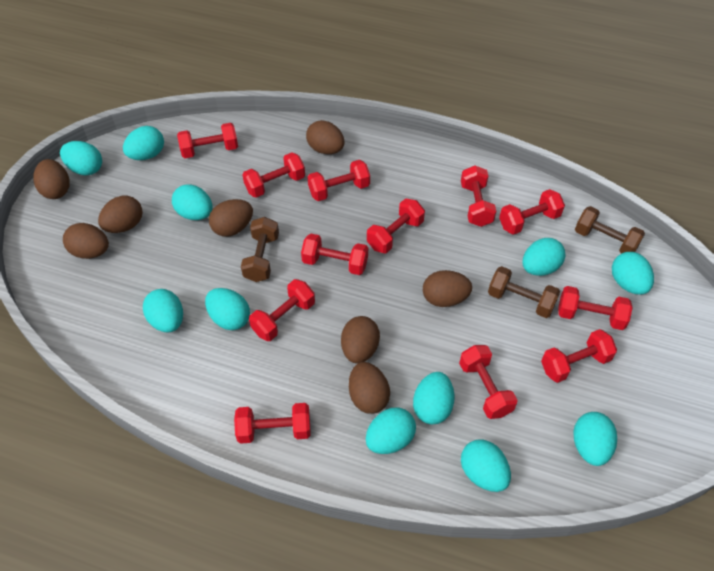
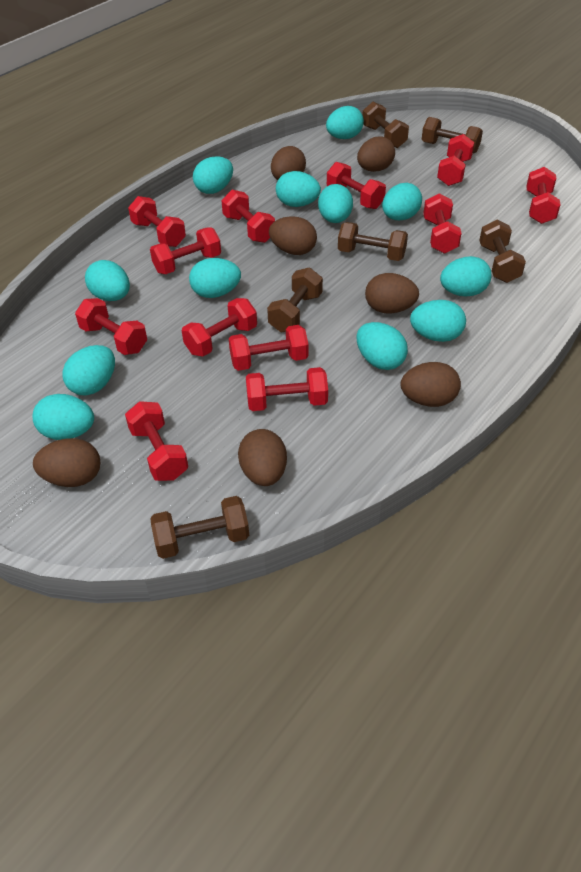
brown dumbbell: 3 -> 6
brown egg: 8 -> 7
turquoise egg: 11 -> 12

